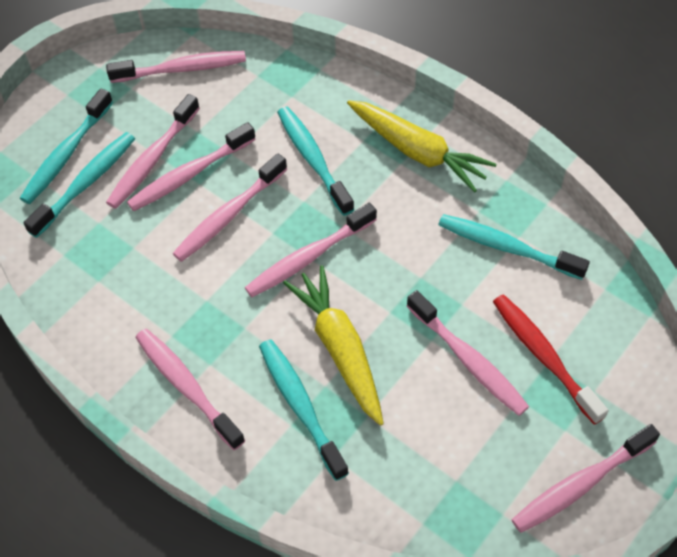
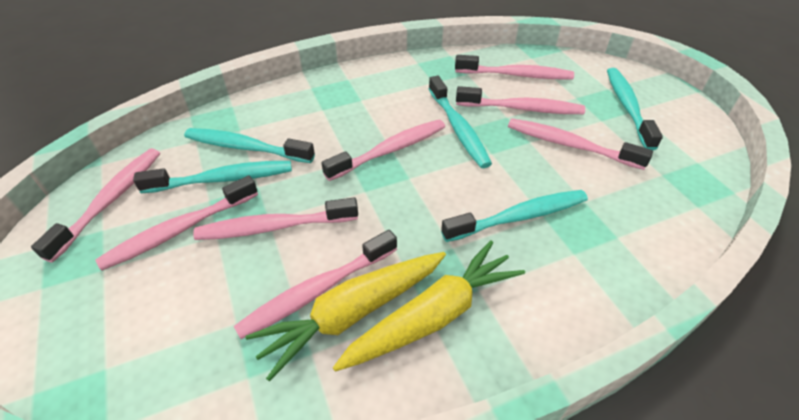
red toothbrush: 1 -> 0

